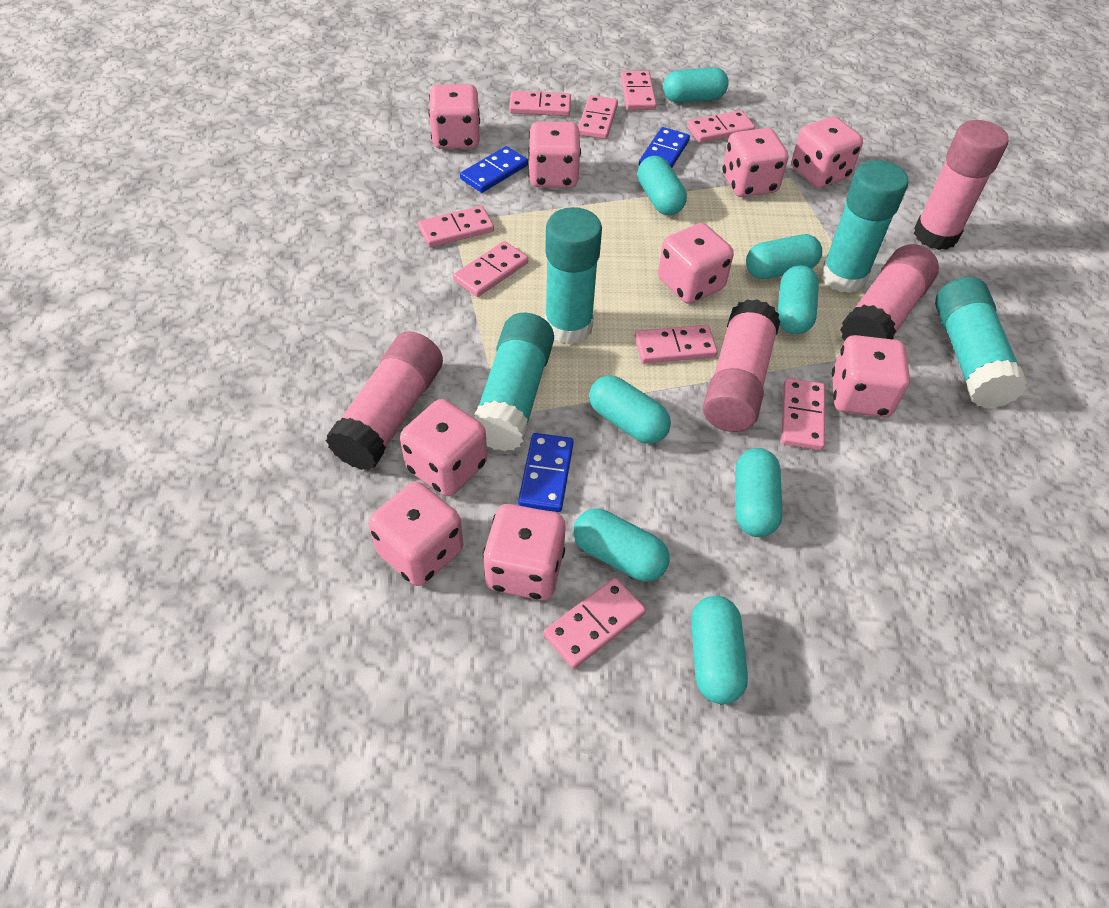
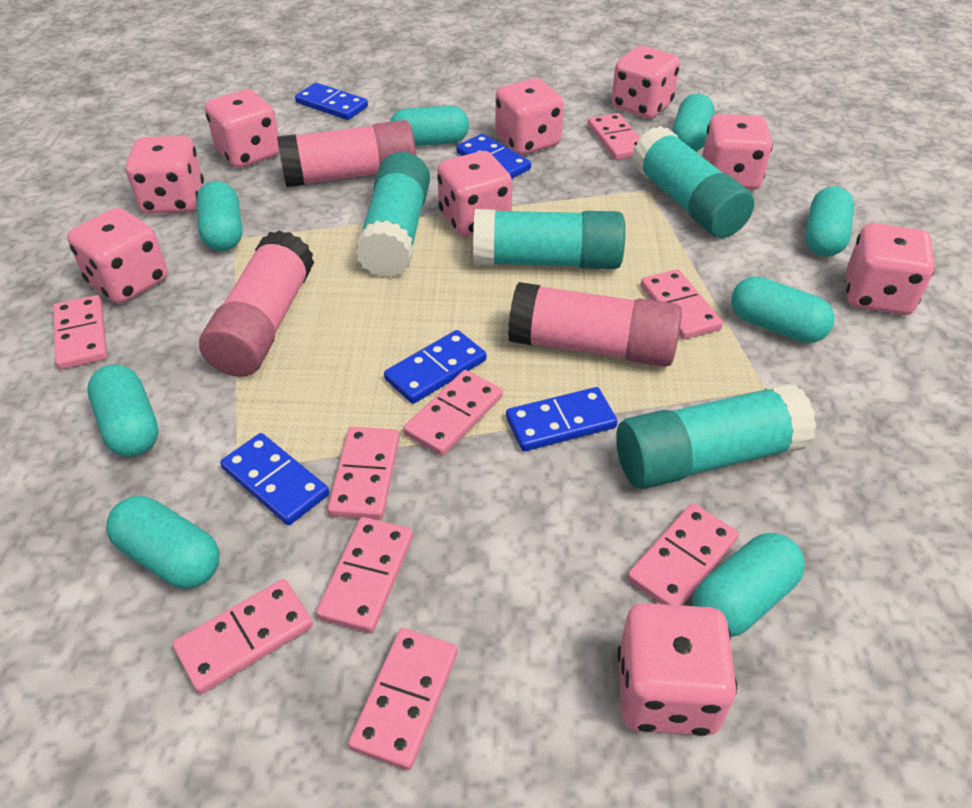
blue domino: 3 -> 5
pink glue stick: 4 -> 3

